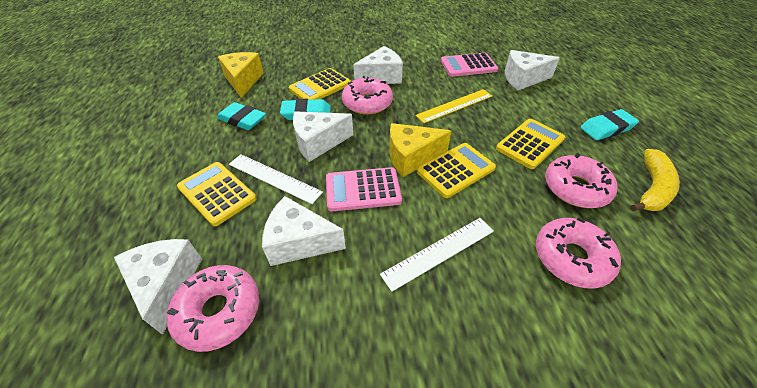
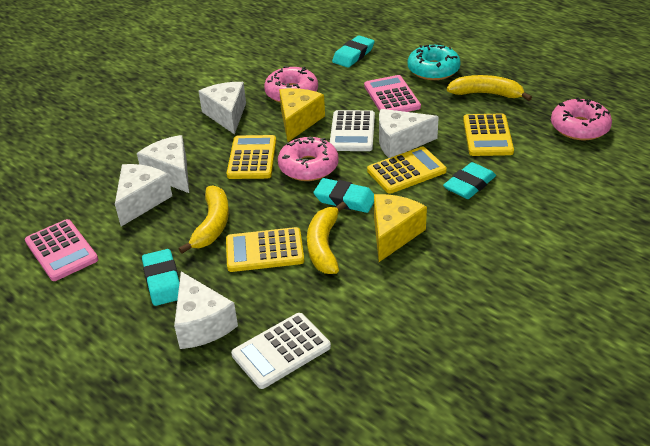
pink donut: 4 -> 3
turquoise donut: 0 -> 1
turquoise eraser: 3 -> 4
white calculator: 0 -> 2
white ruler: 2 -> 0
yellow banana: 1 -> 3
yellow ruler: 1 -> 0

